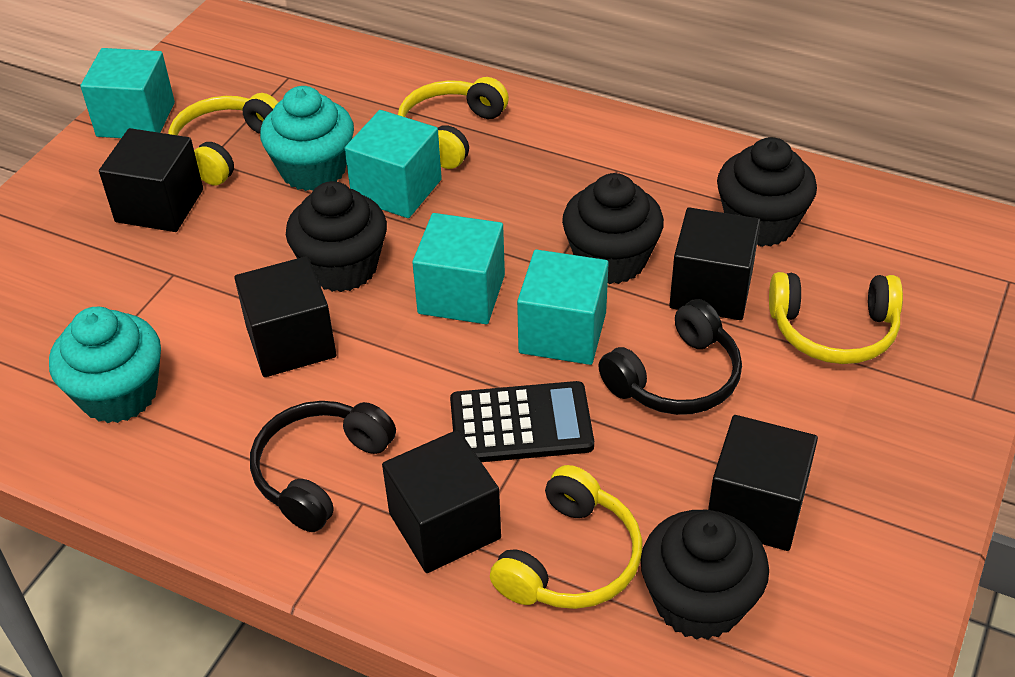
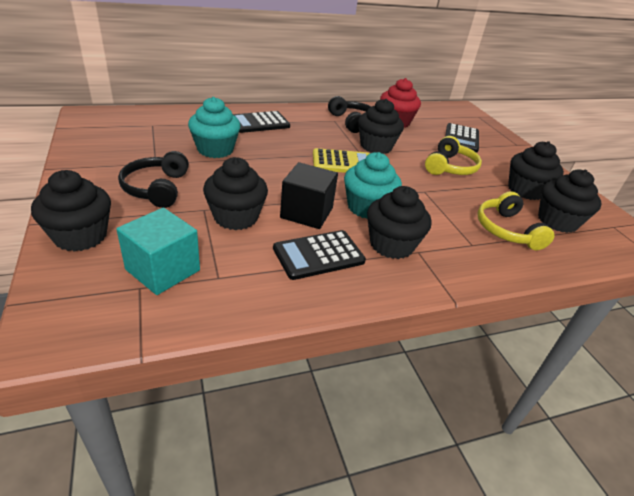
black calculator: 1 -> 3
black cube: 5 -> 1
black cupcake: 4 -> 6
red cupcake: 0 -> 1
turquoise cube: 4 -> 1
yellow calculator: 0 -> 1
yellow headphones: 4 -> 2

